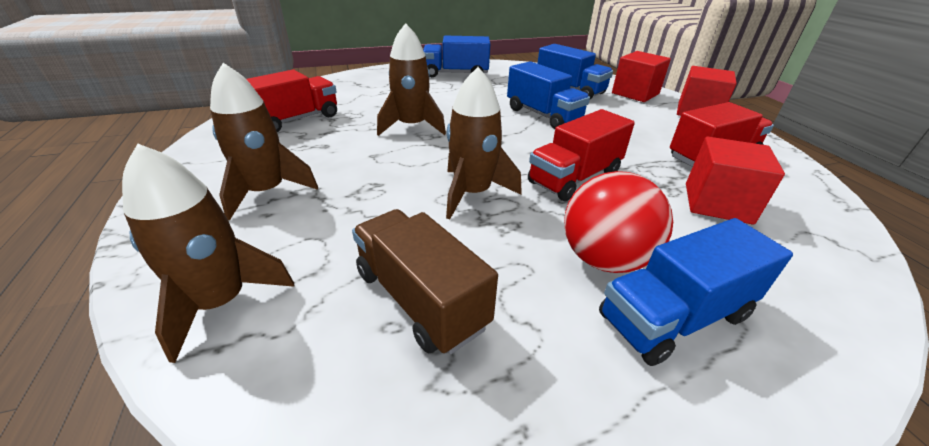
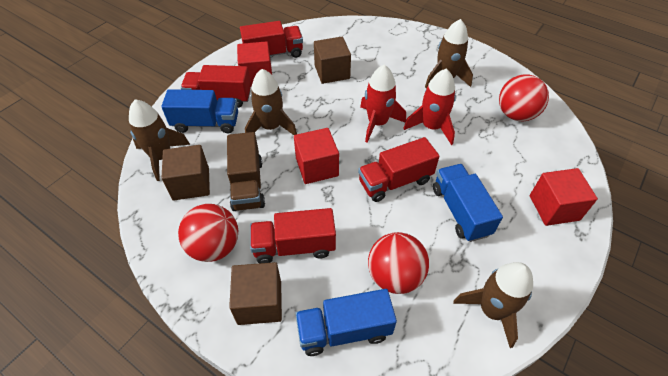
blue truck: 4 -> 3
brown cube: 0 -> 3
red ball: 1 -> 3
red rocket: 0 -> 2
red truck: 3 -> 4

